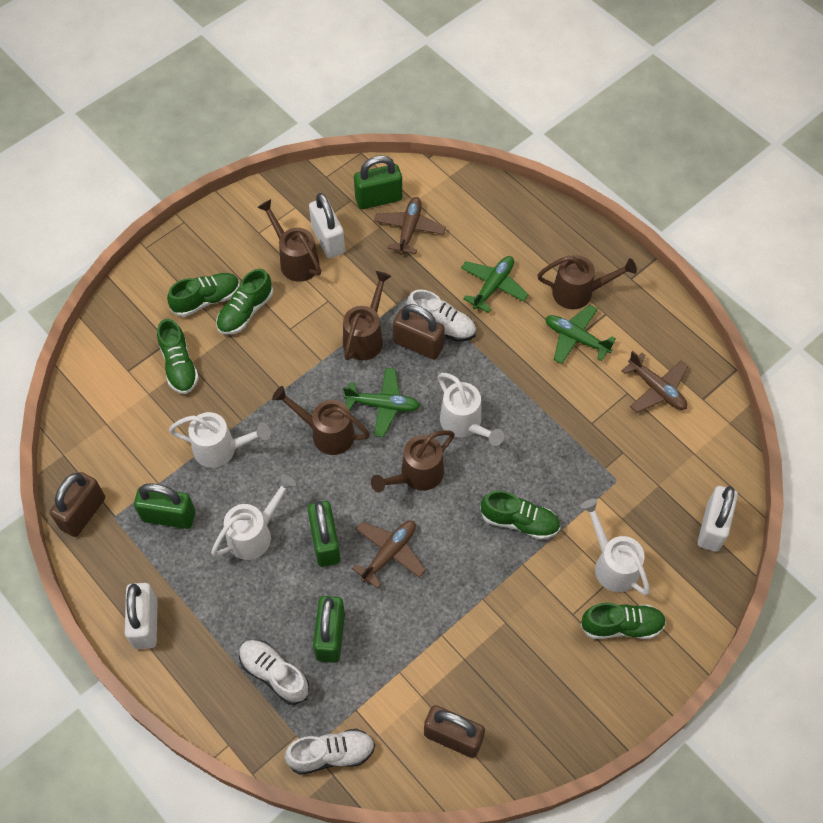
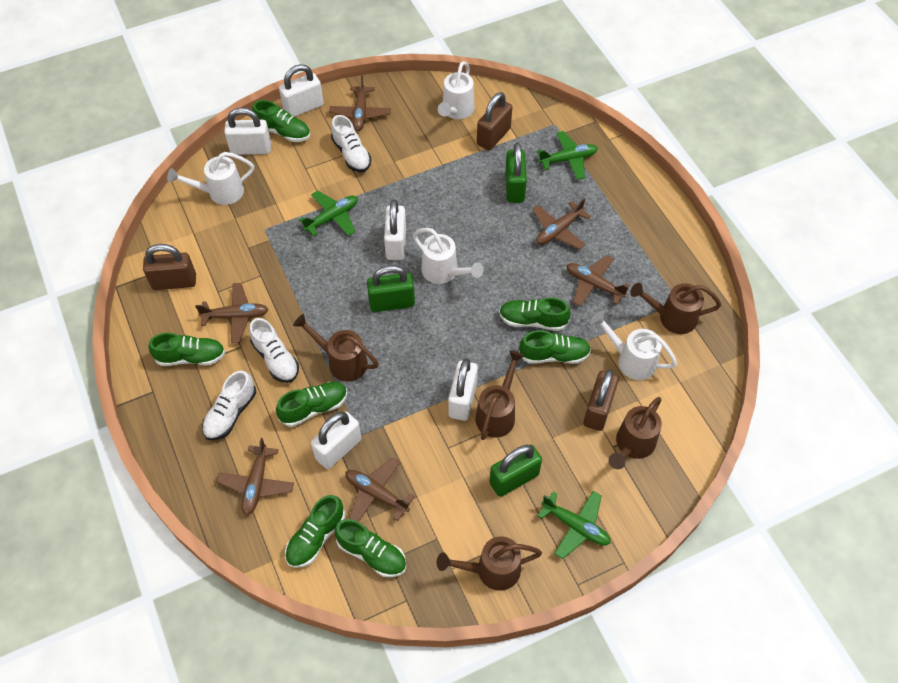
brown plane: 3 -> 6
green padlock: 4 -> 3
green shoe: 5 -> 7
white padlock: 3 -> 5

